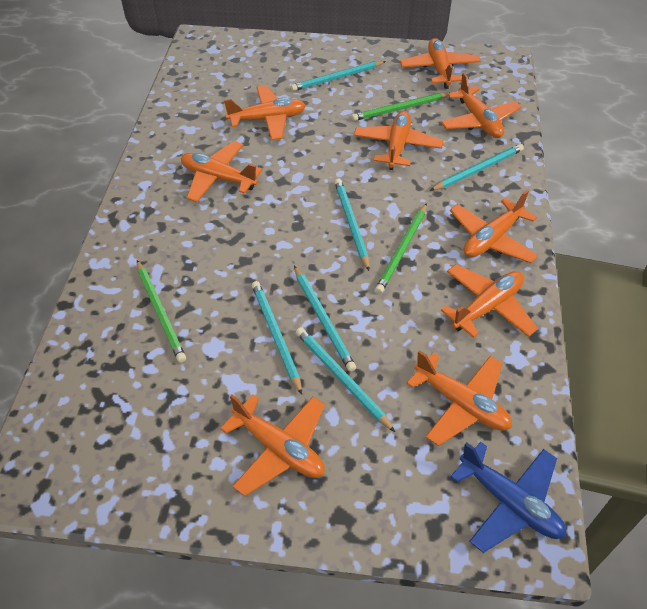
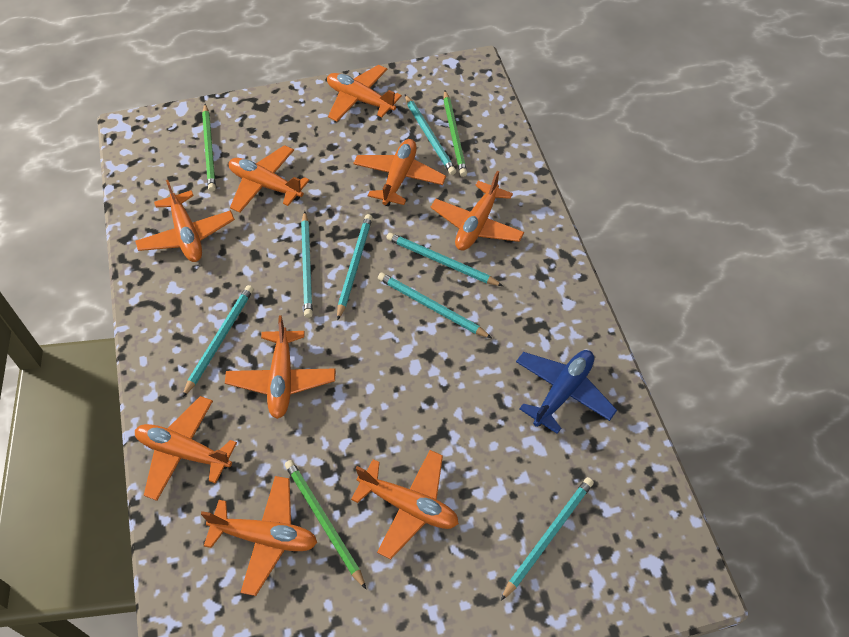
turquoise pencil: 6 -> 7

